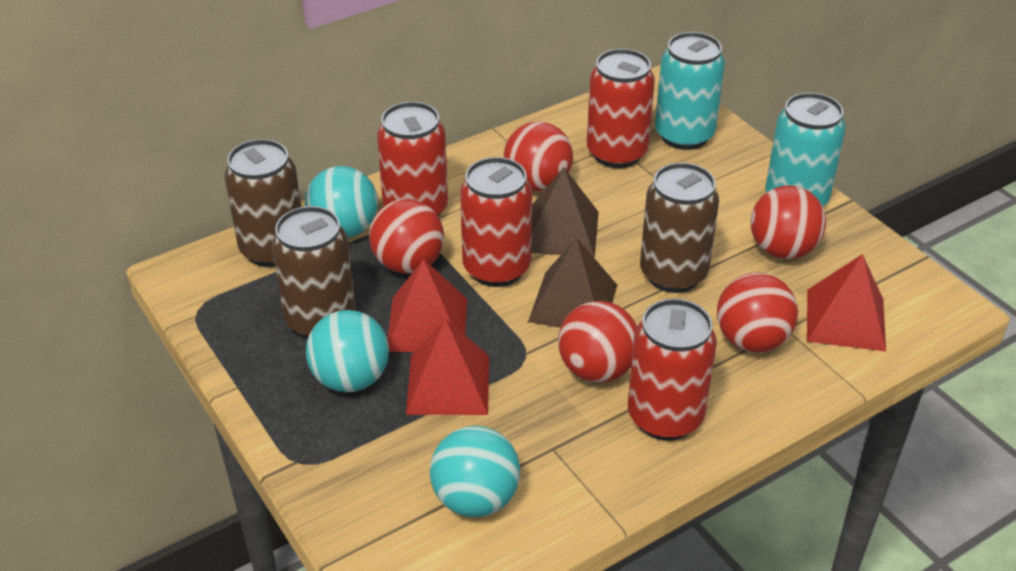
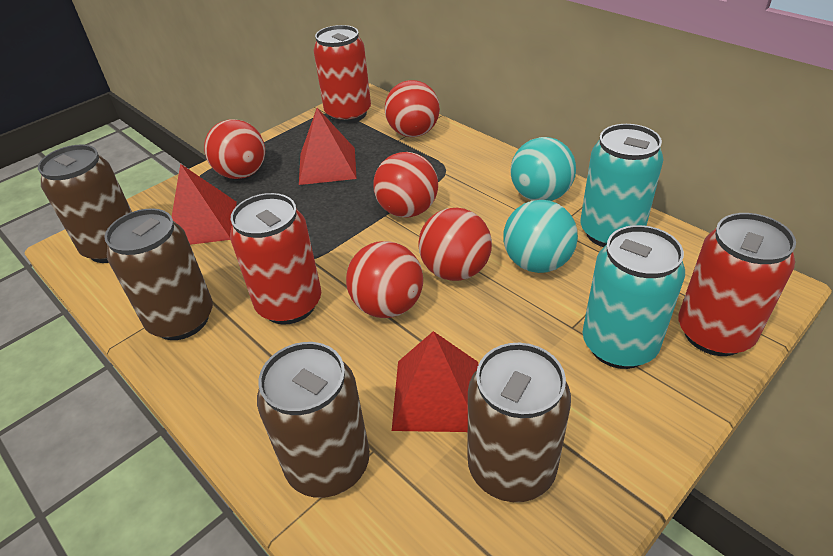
brown can: 3 -> 4
brown pyramid: 2 -> 0
red can: 4 -> 3
turquoise ball: 3 -> 2

